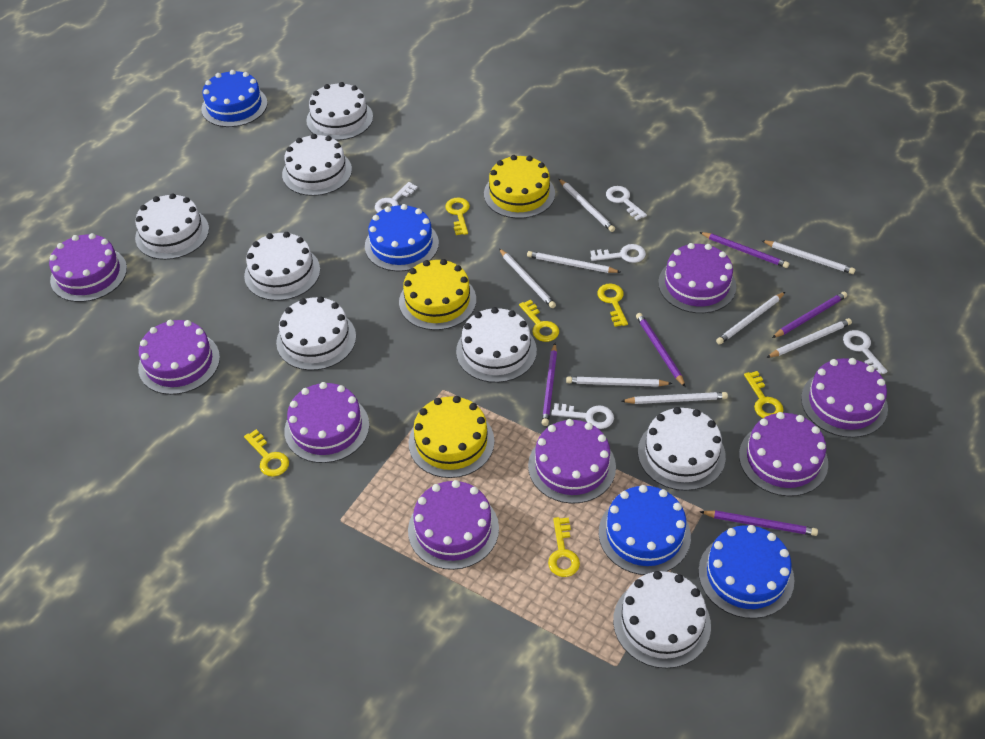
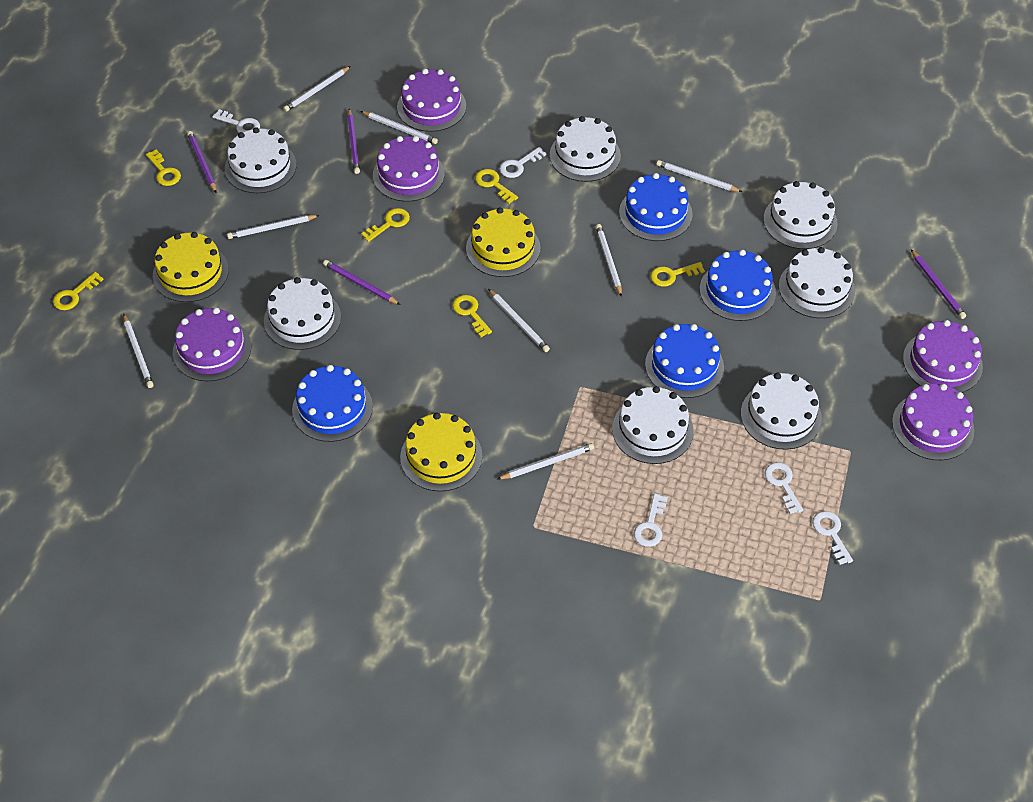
purple cake: 8 -> 5
purple pencil: 5 -> 4
white cake: 8 -> 7

